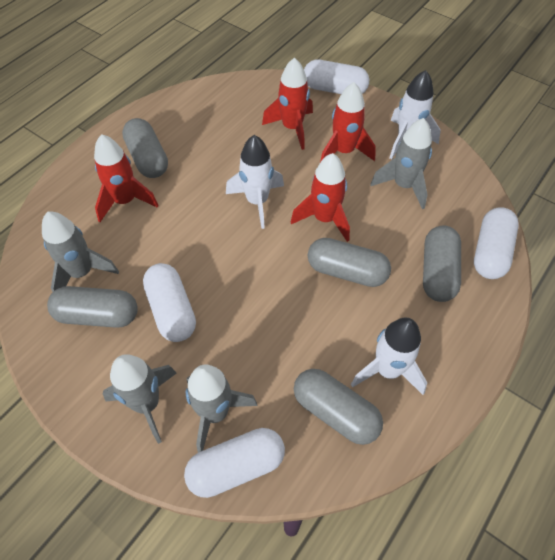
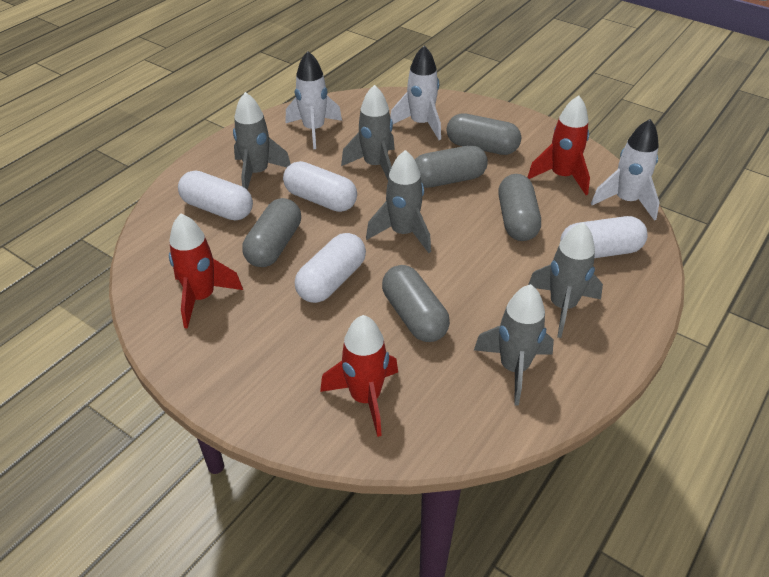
grey rocket: 4 -> 5
red rocket: 4 -> 3

